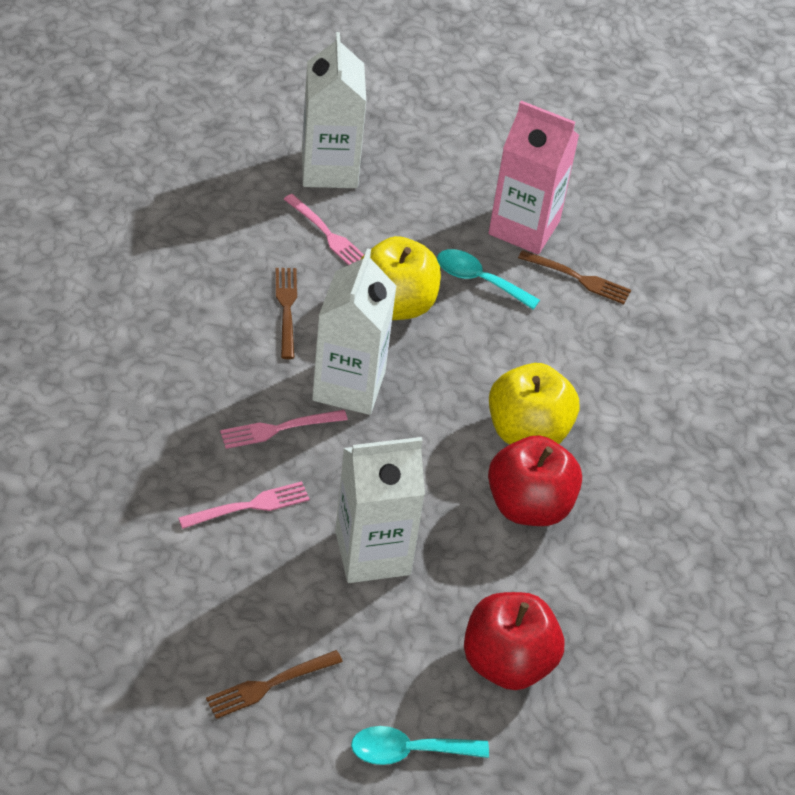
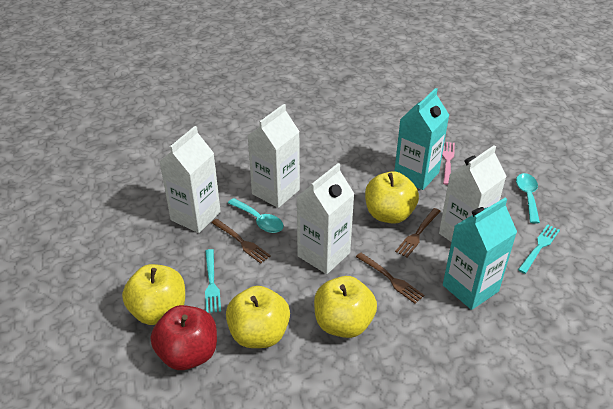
pink carton: 1 -> 0
pink fork: 3 -> 1
red apple: 2 -> 1
turquoise carton: 0 -> 2
turquoise fork: 0 -> 2
white carton: 3 -> 4
yellow apple: 2 -> 4

